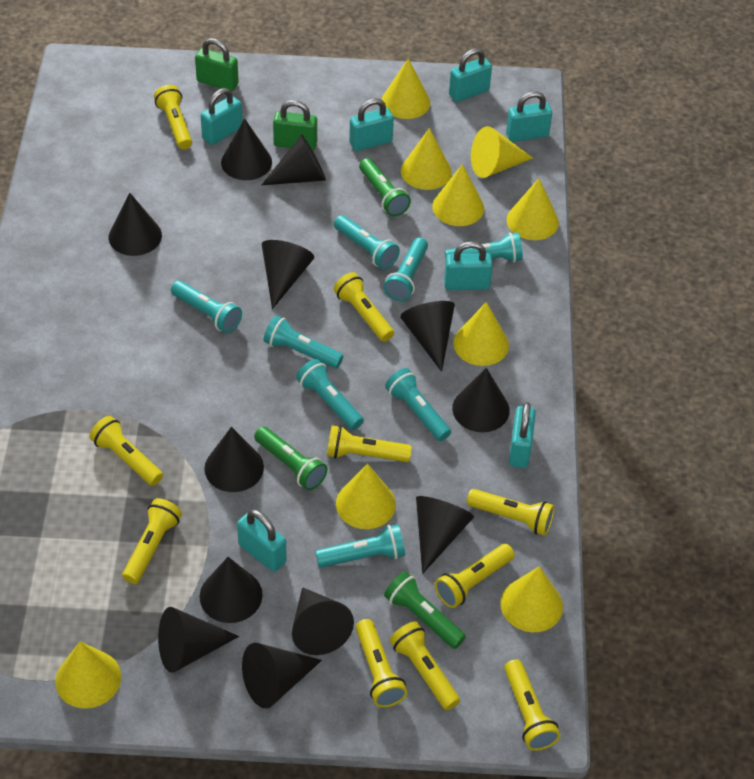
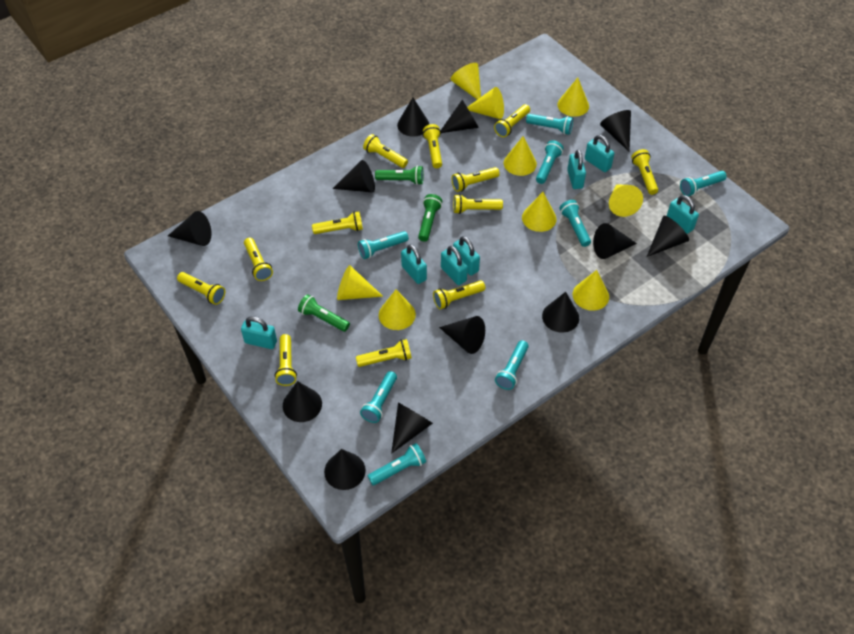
green padlock: 2 -> 0
yellow flashlight: 10 -> 12

